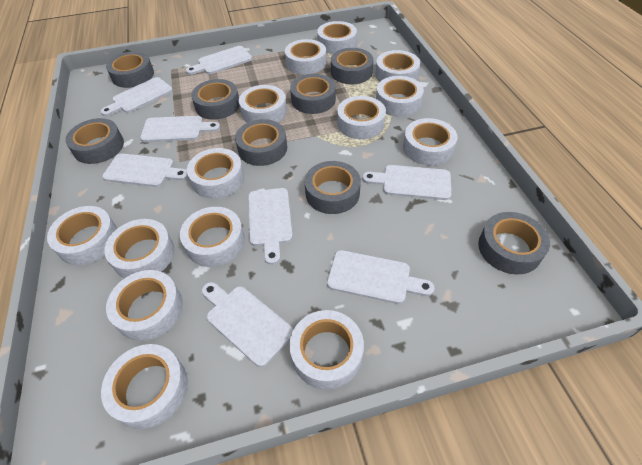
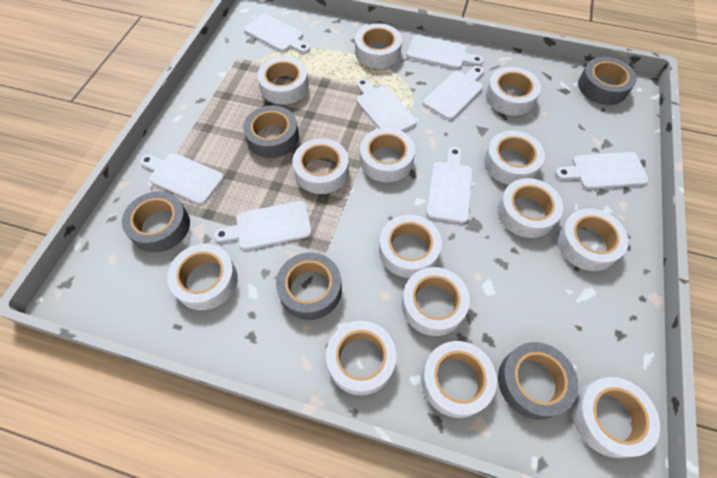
grey tape: 8 -> 5

